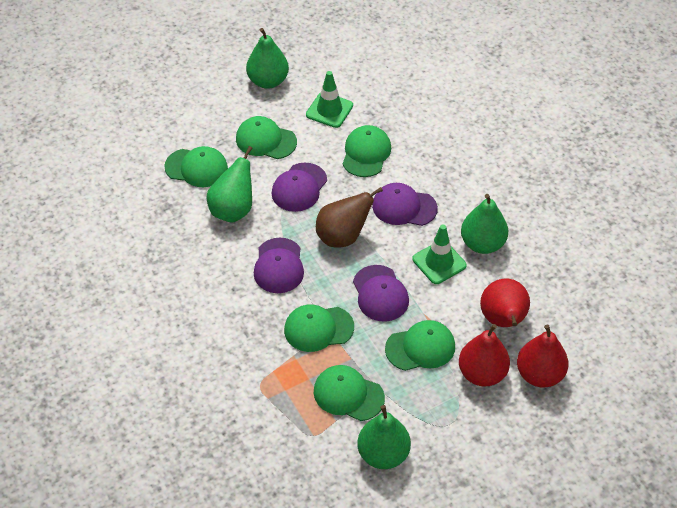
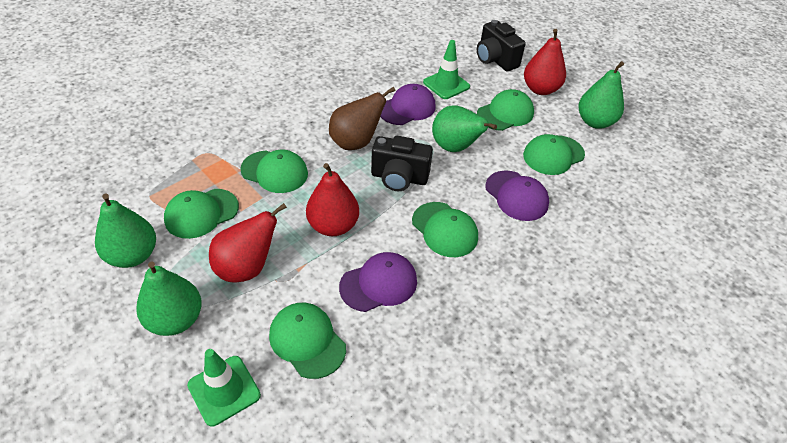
black camera: 0 -> 2
purple cap: 4 -> 3

